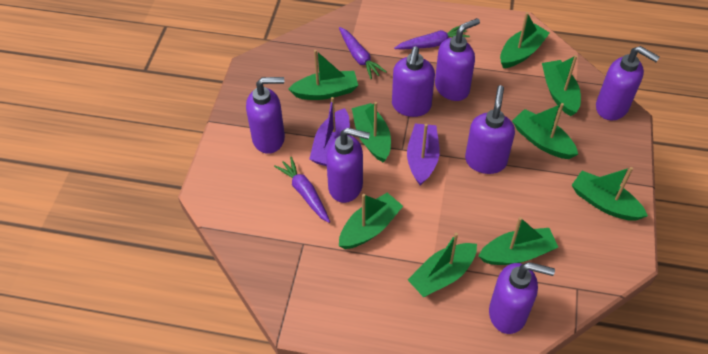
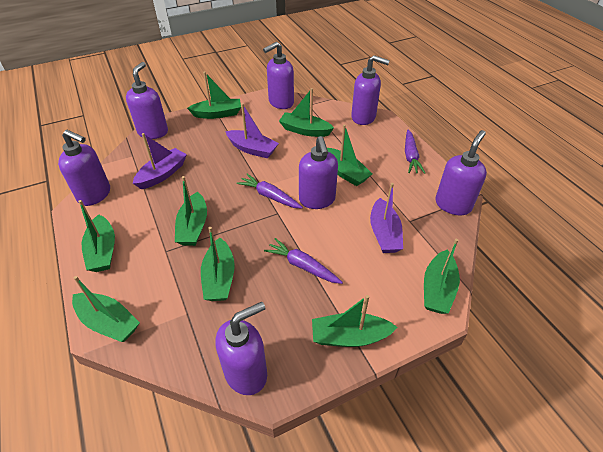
purple boat: 2 -> 3

